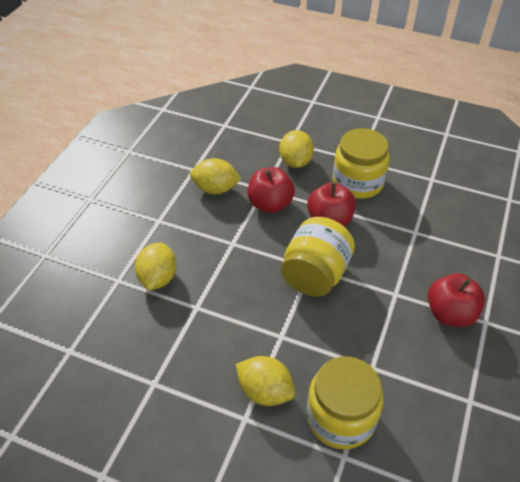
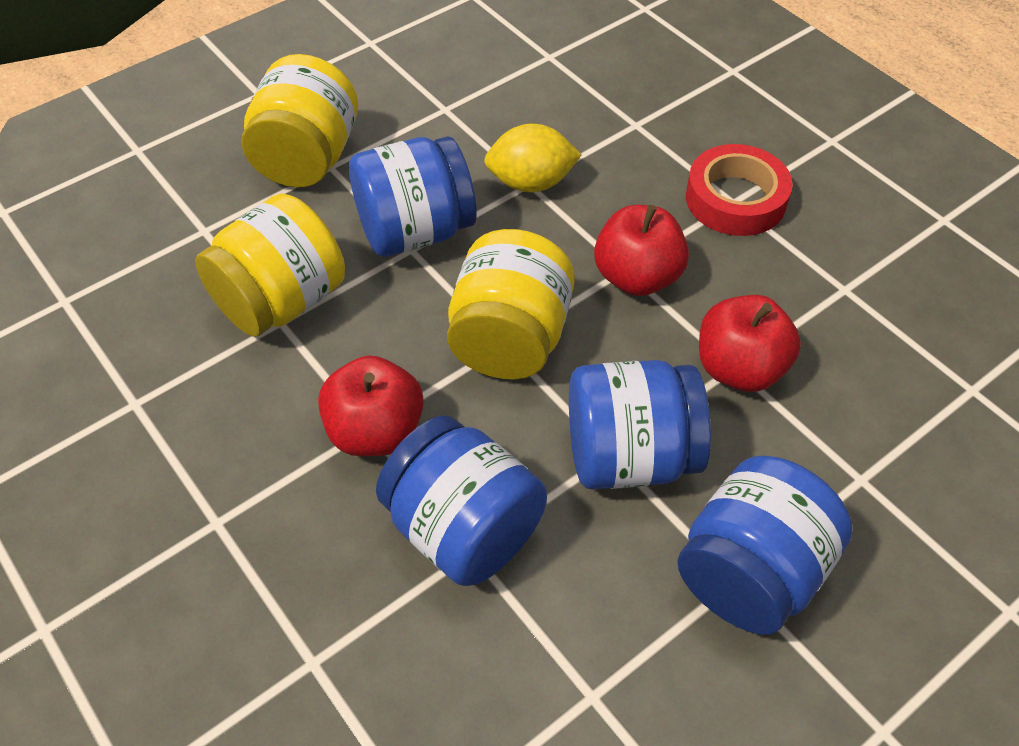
blue jar: 0 -> 4
red tape: 0 -> 1
yellow lemon: 4 -> 1

